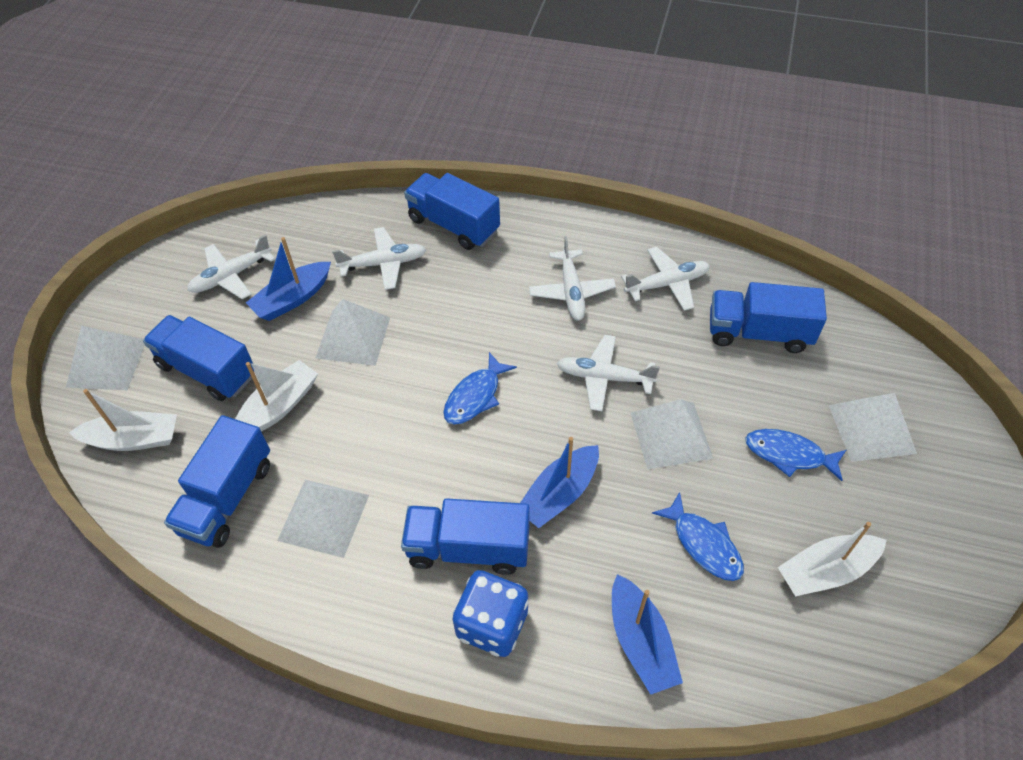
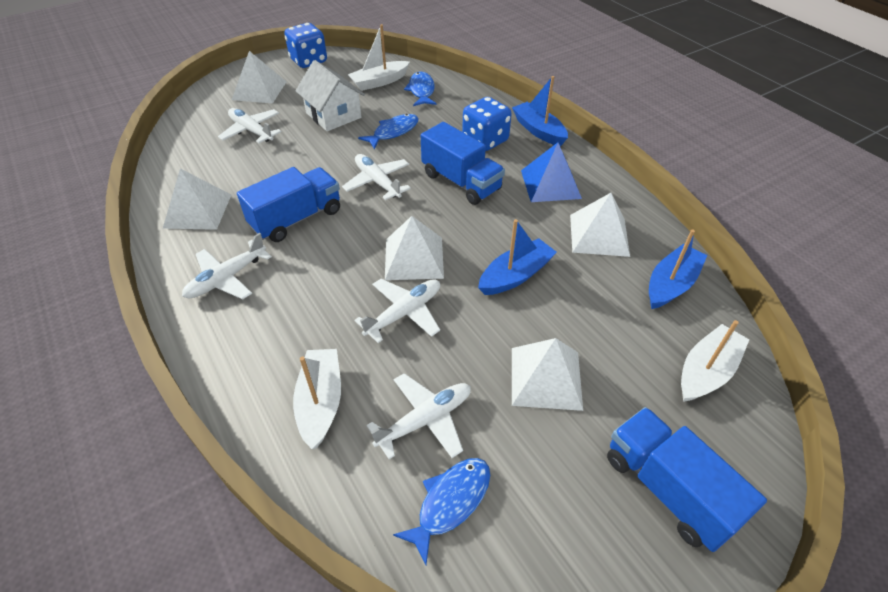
blue dice: 1 -> 2
blue pyramid: 0 -> 1
blue truck: 5 -> 3
white house: 0 -> 1

